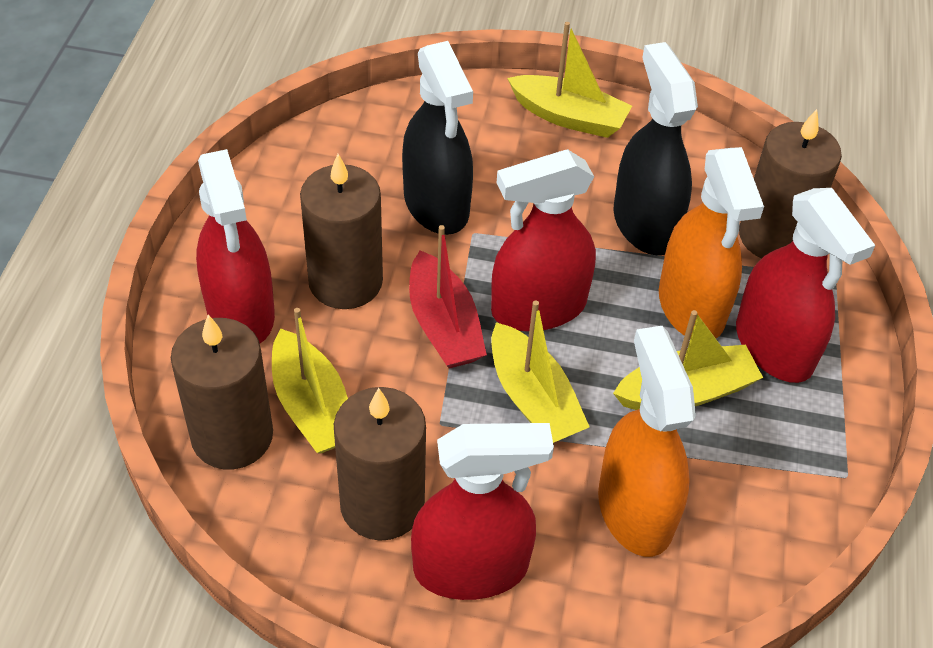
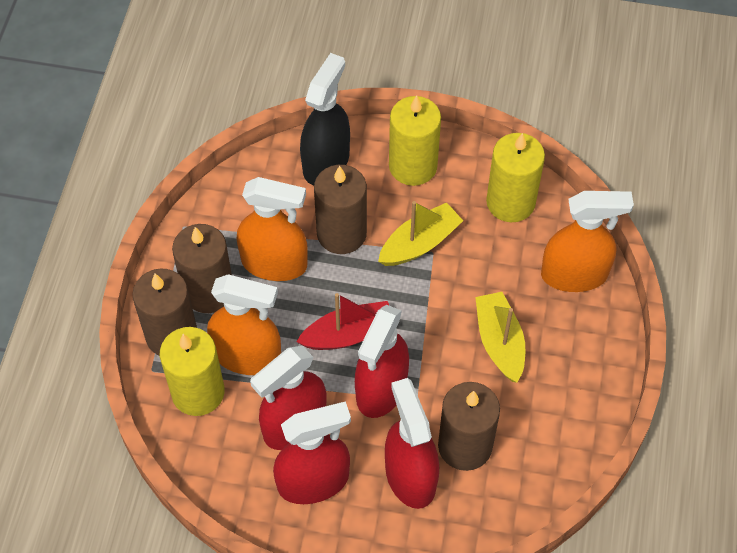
black spray bottle: 2 -> 1
orange spray bottle: 2 -> 3
yellow boat: 4 -> 2
yellow candle: 0 -> 3

